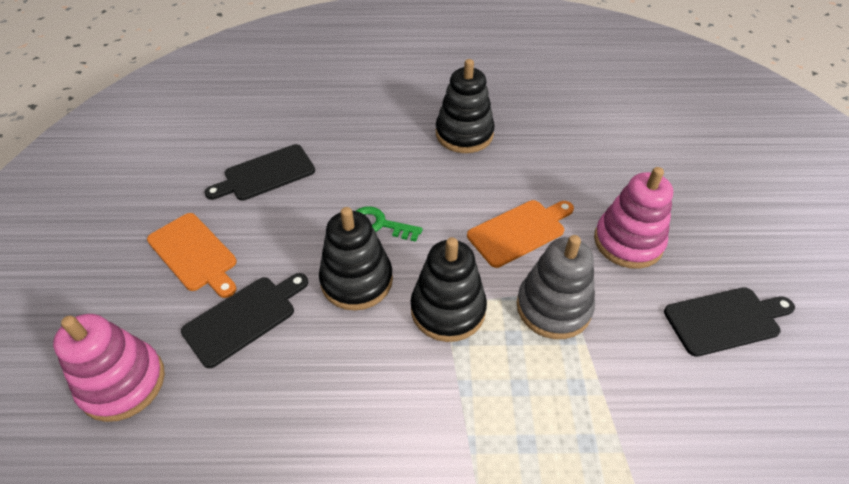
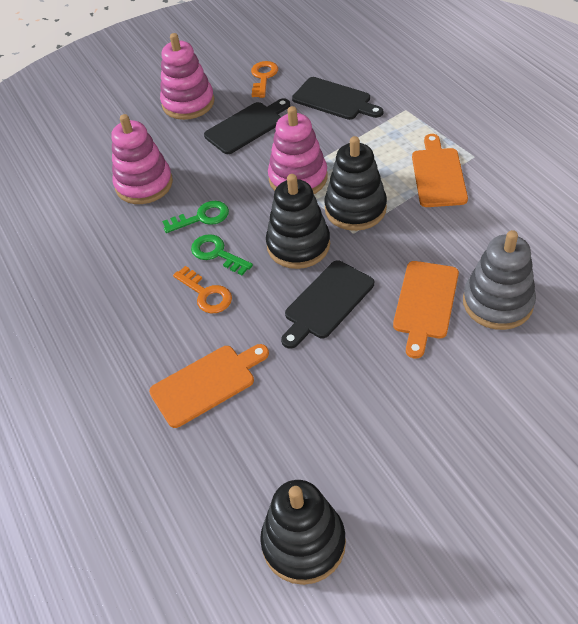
green key: 1 -> 2
orange cutting board: 2 -> 3
orange key: 0 -> 2
pink stacking toy: 2 -> 3

